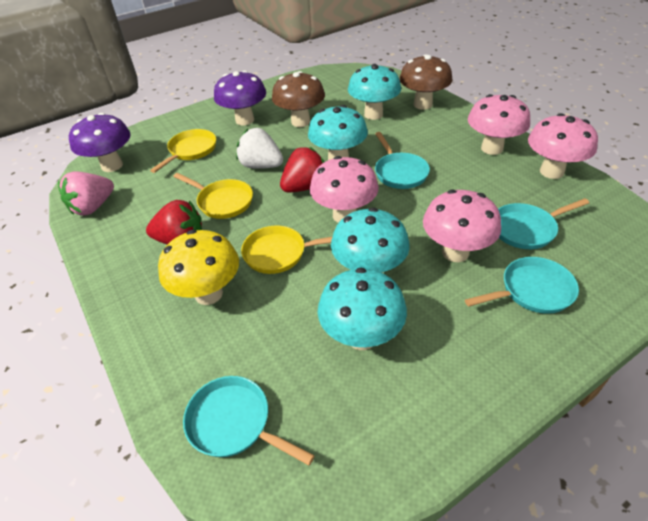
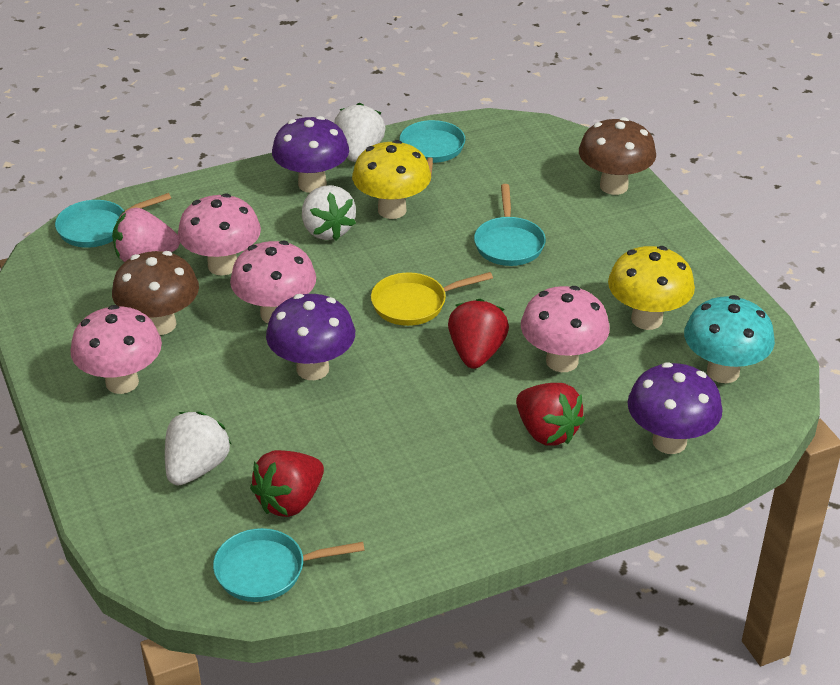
purple mushroom: 2 -> 3
red strawberry: 2 -> 3
turquoise mushroom: 4 -> 1
white strawberry: 1 -> 3
yellow mushroom: 1 -> 2
yellow pan: 3 -> 1

